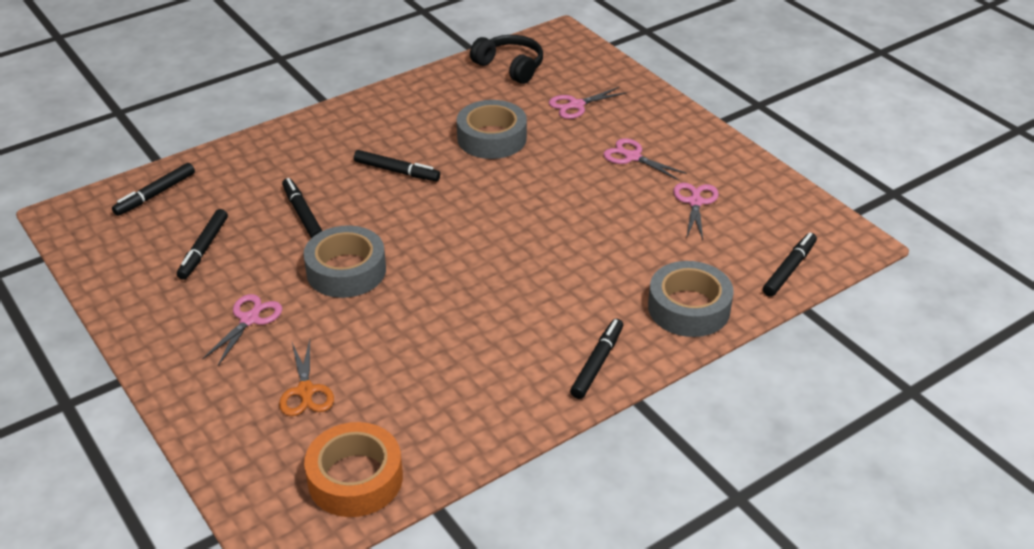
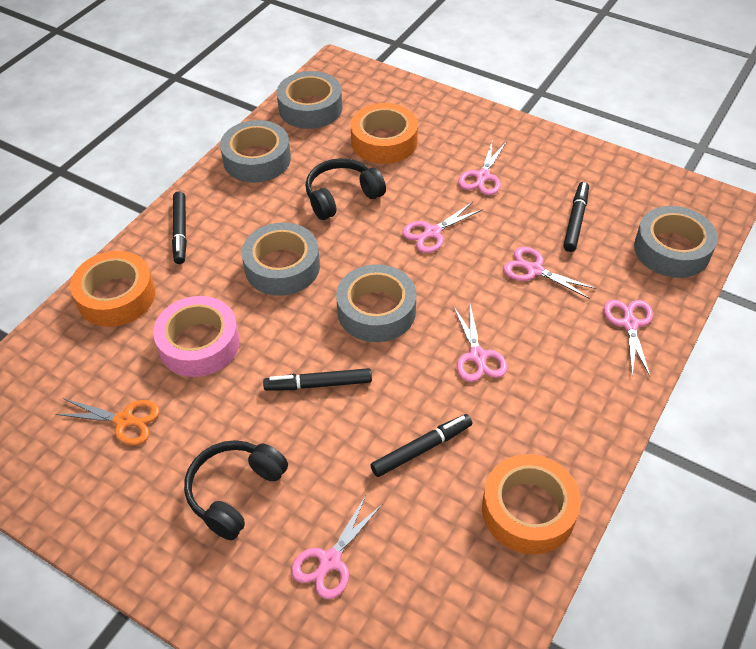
black headphones: 1 -> 2
black marker: 6 -> 4
grey tape: 3 -> 5
orange tape: 1 -> 3
pink scissors: 4 -> 6
pink tape: 0 -> 1

